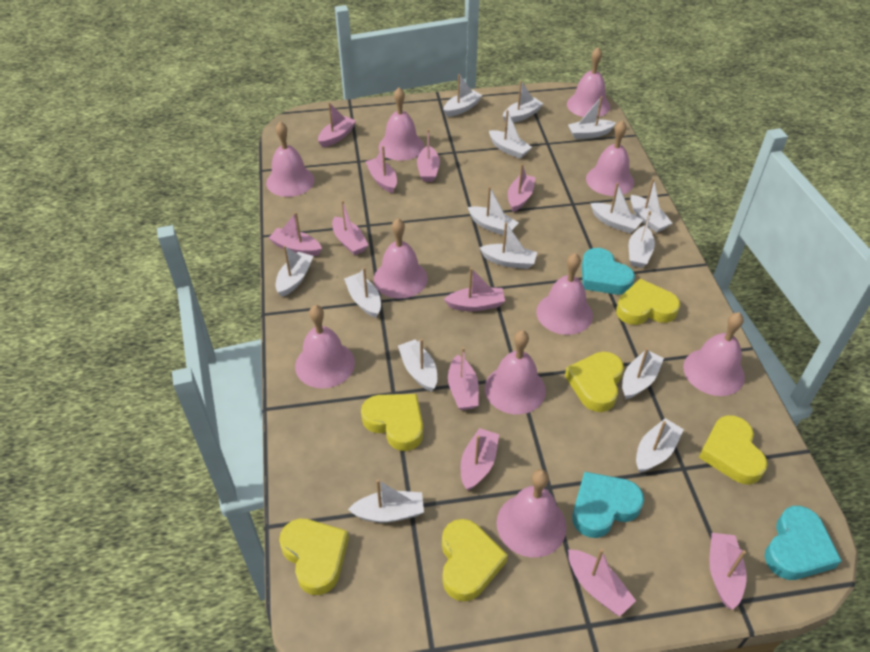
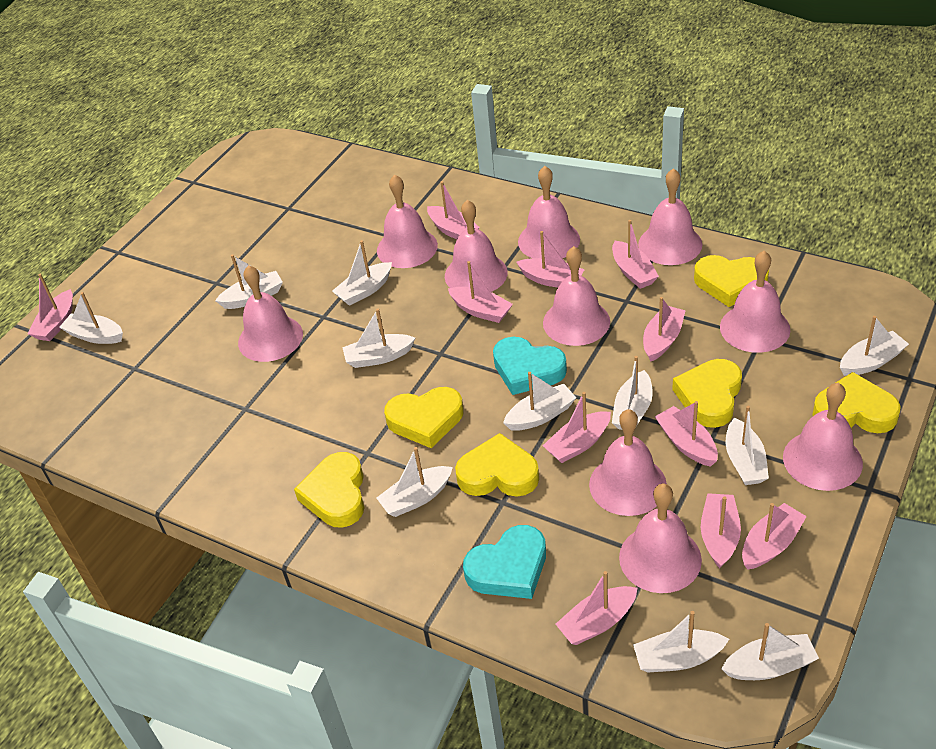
turquoise heart: 3 -> 2
white boat: 15 -> 11

